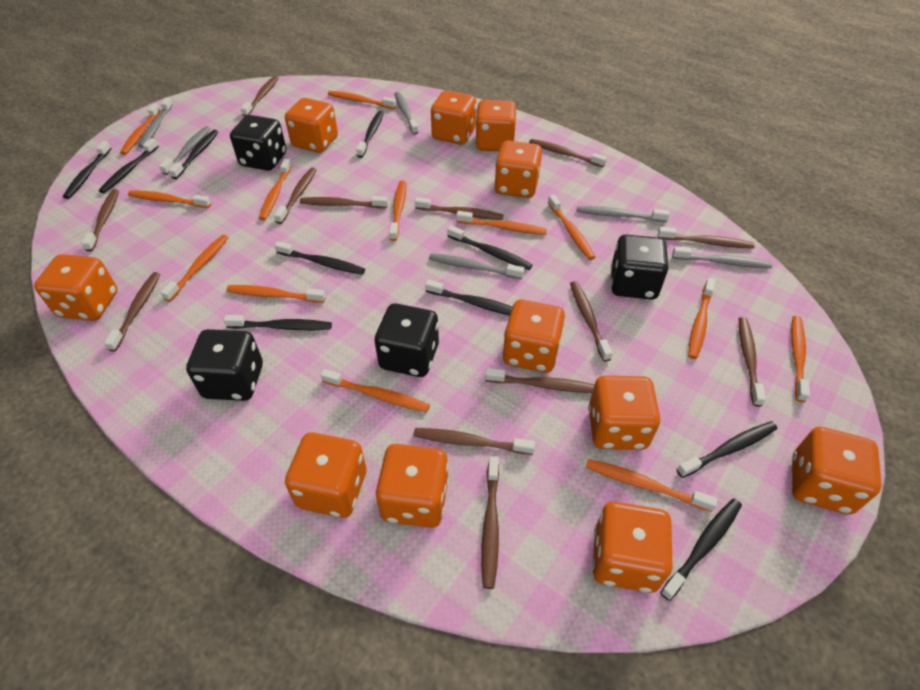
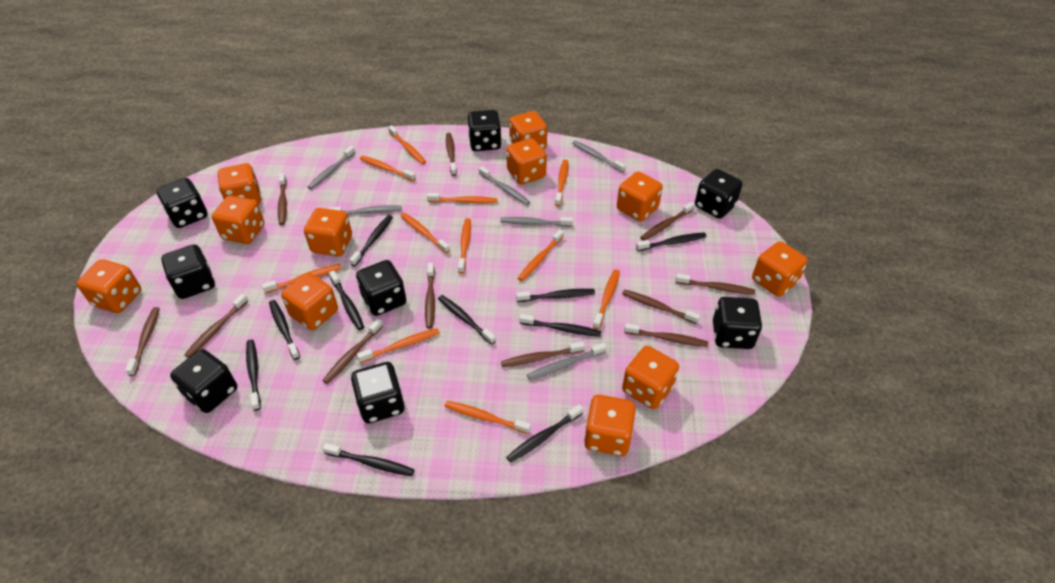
black dice: 4 -> 8
brown toothbrush: 13 -> 11
orange toothbrush: 13 -> 11

